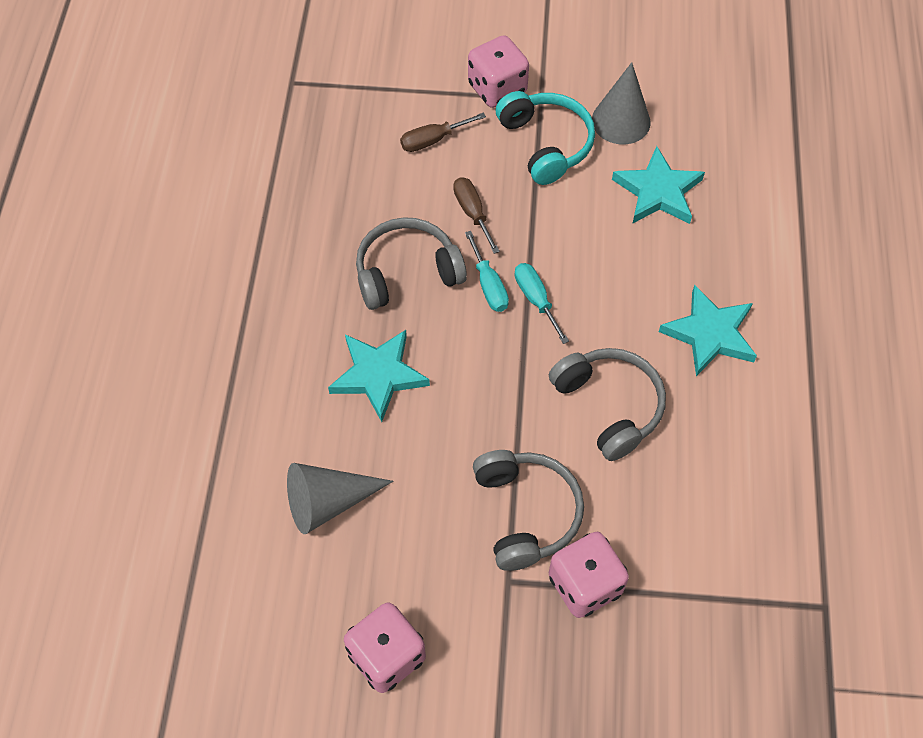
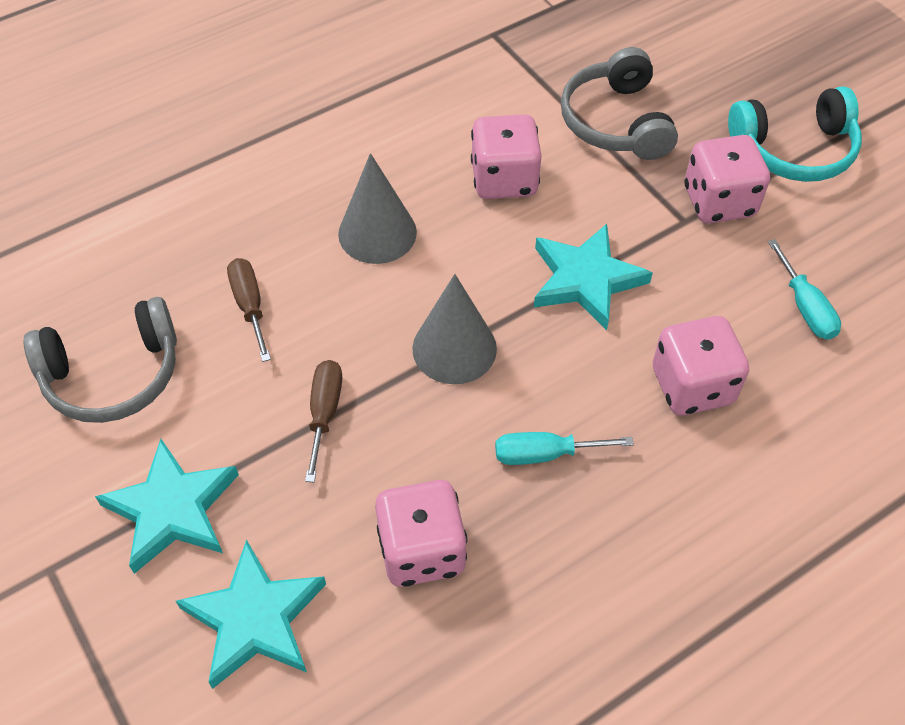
grey headphones: 3 -> 2
pink dice: 3 -> 4

